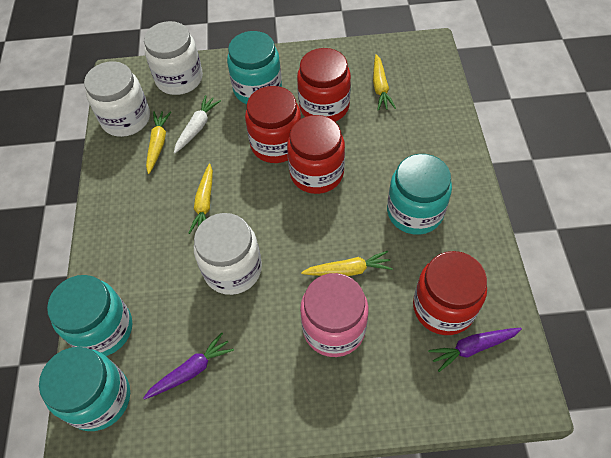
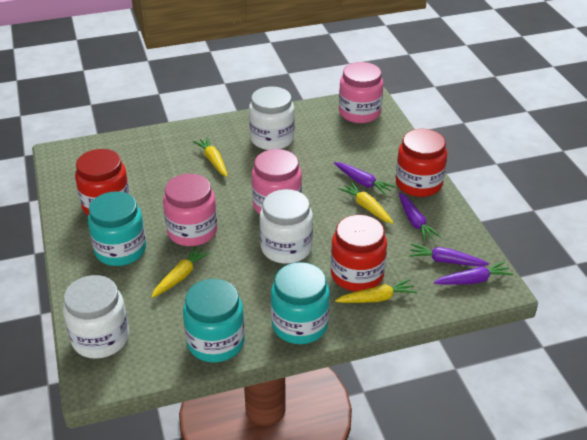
pink jar: 1 -> 3
purple carrot: 2 -> 4
red jar: 4 -> 3
turquoise jar: 4 -> 3
white carrot: 1 -> 0

